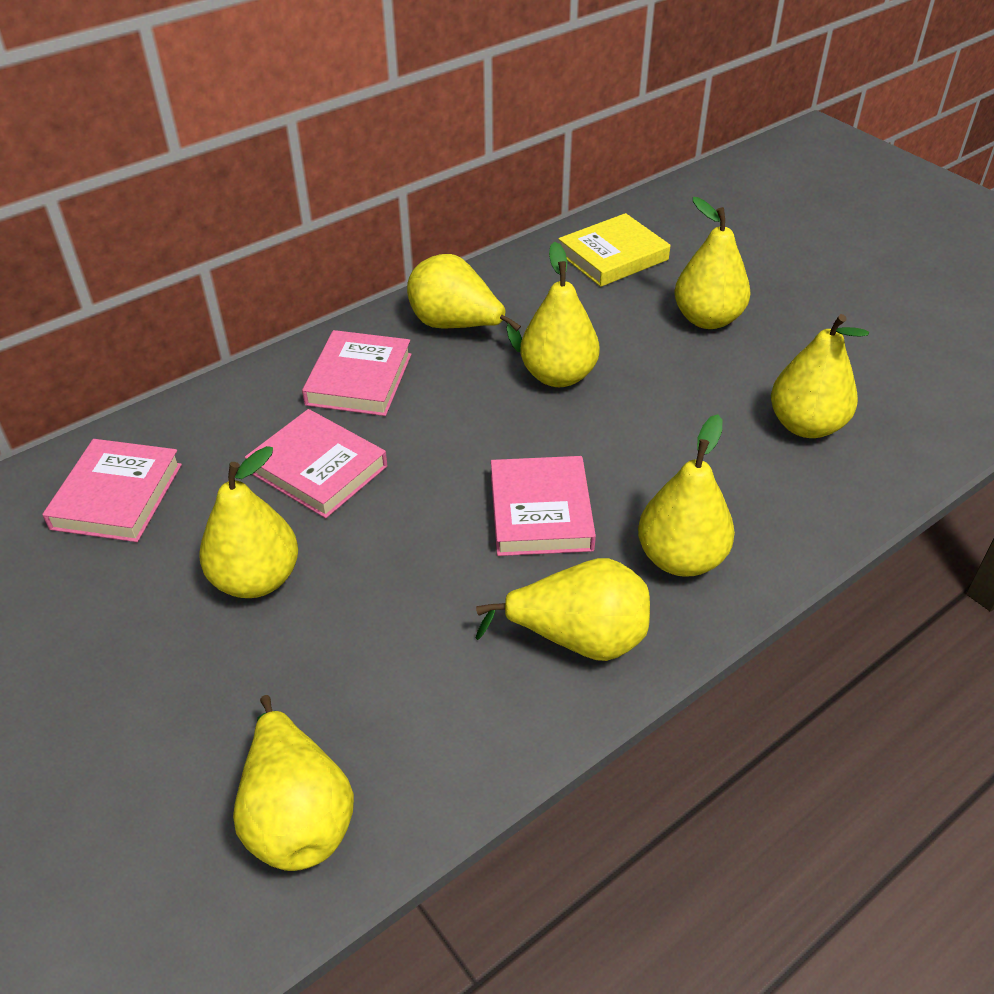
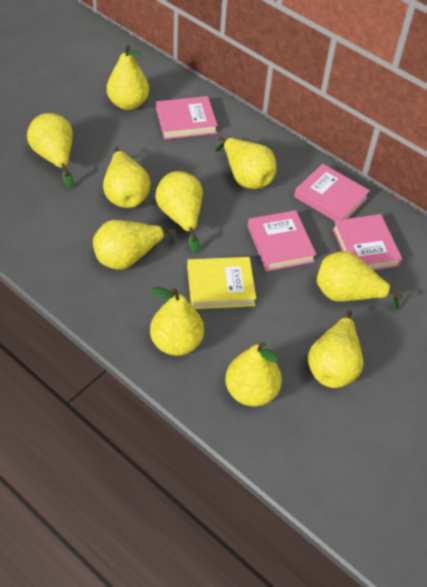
yellow pear: 8 -> 10

